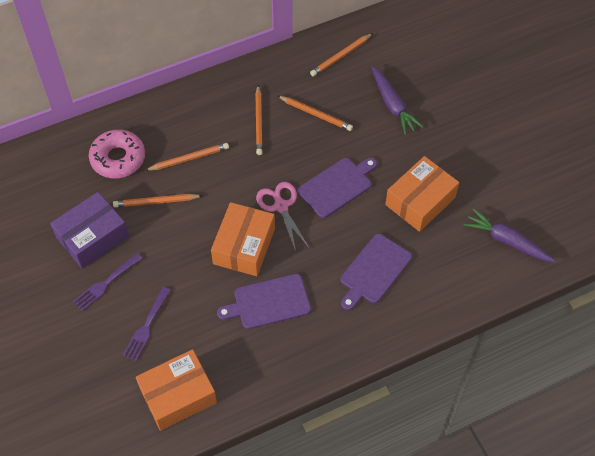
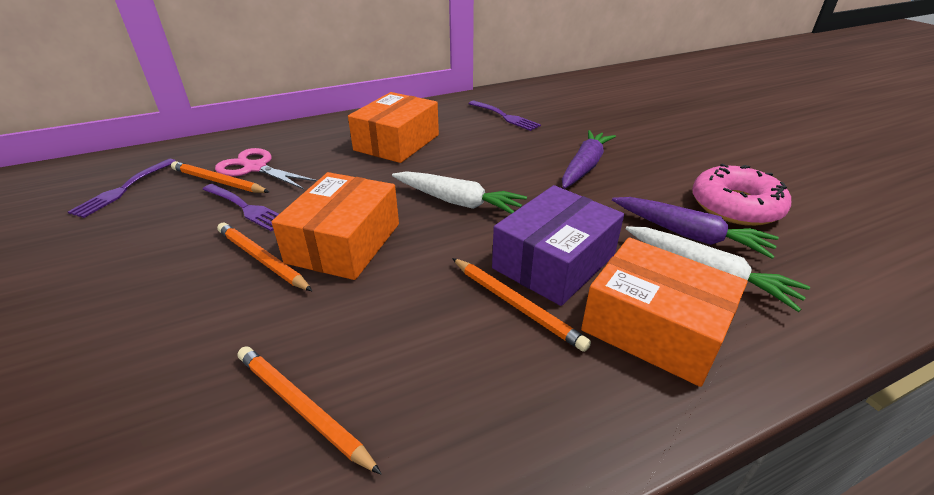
orange pencil: 5 -> 4
purple cutting board: 3 -> 0
purple fork: 2 -> 3
white carrot: 0 -> 2

